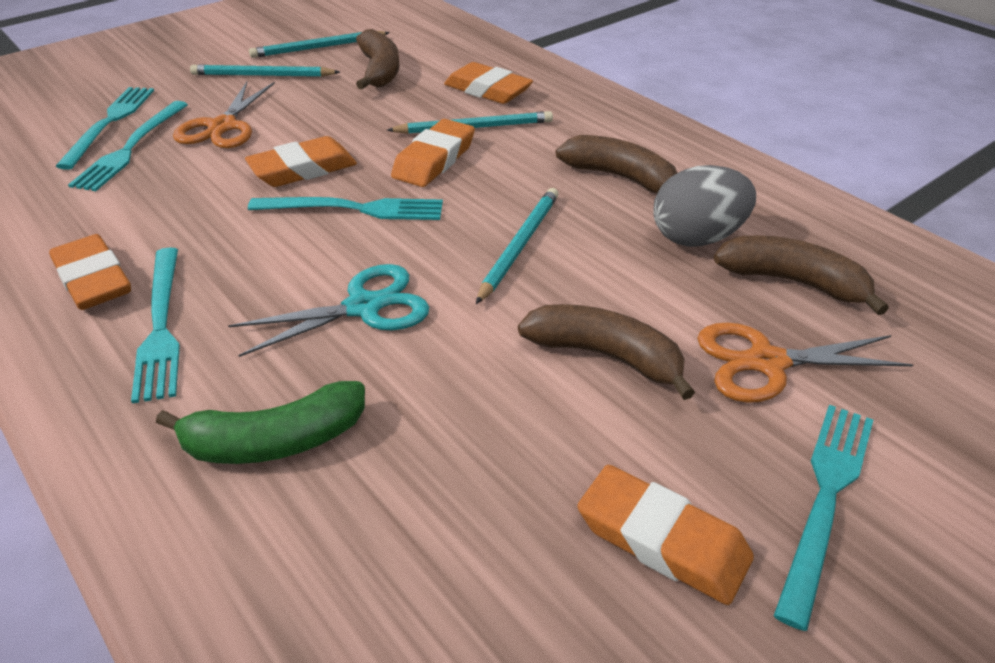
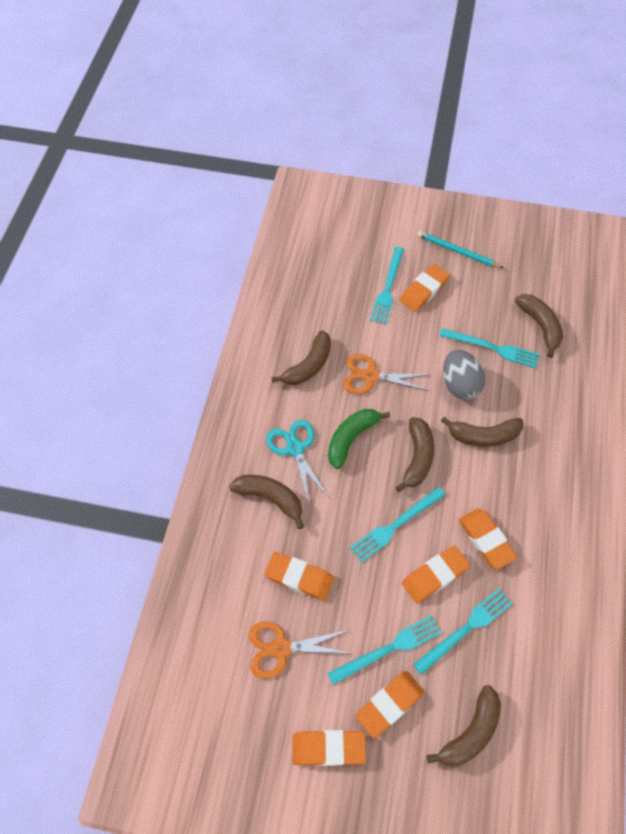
brown banana: 4 -> 6
orange eraser: 5 -> 6
turquoise pencil: 4 -> 1

